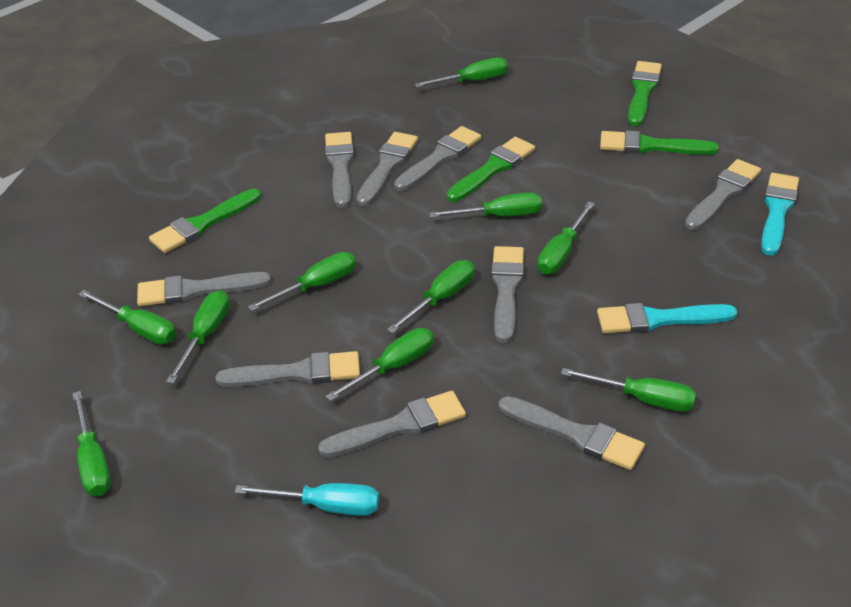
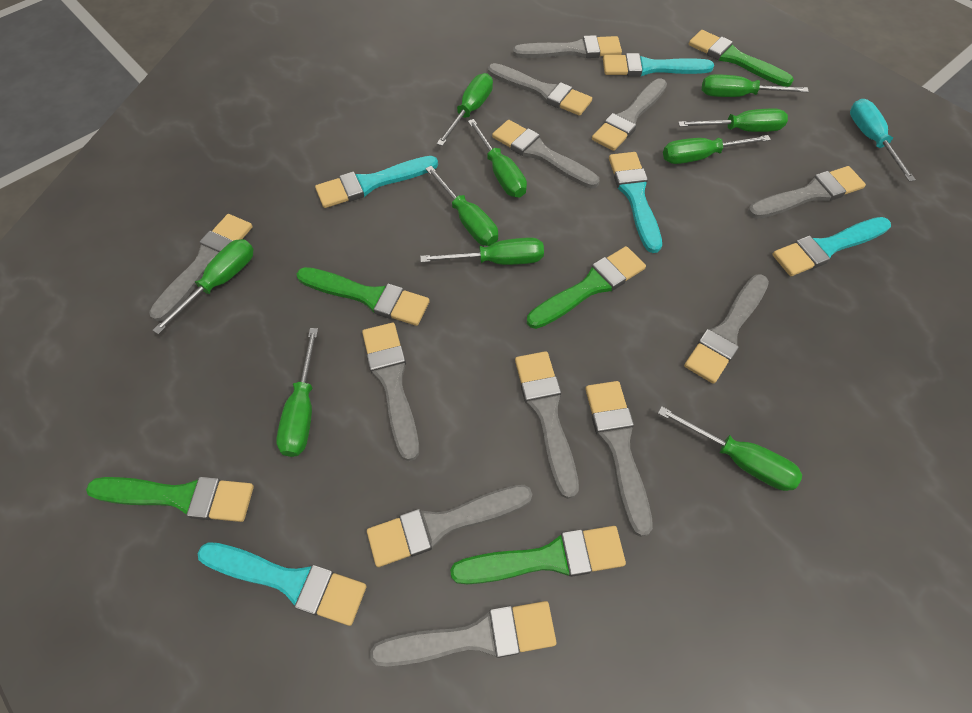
green brush: 4 -> 5
grey brush: 9 -> 12
turquoise brush: 2 -> 5

